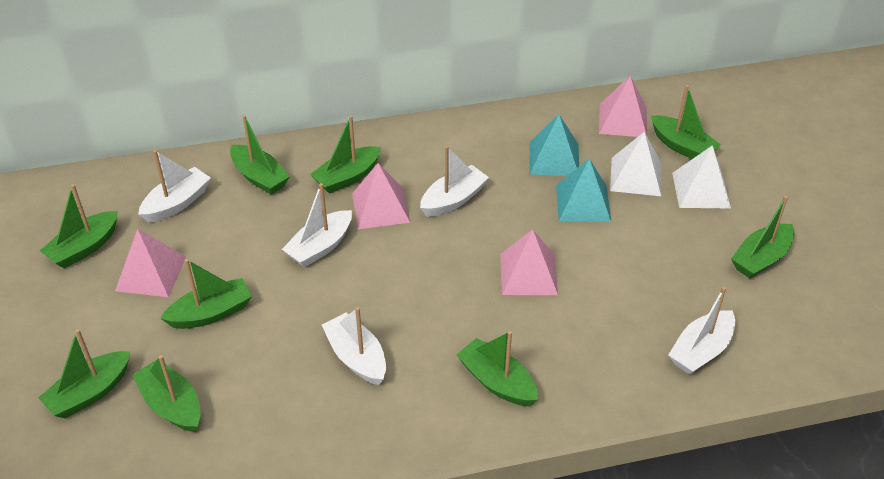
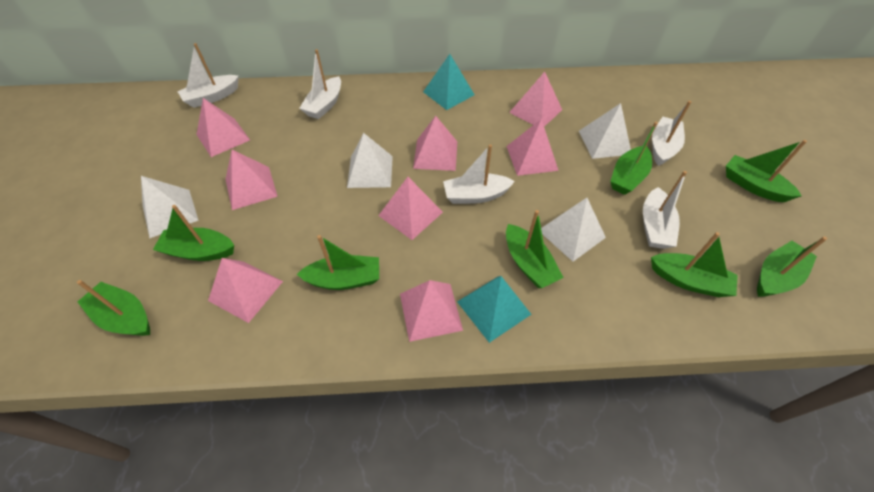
green boat: 9 -> 8
pink pyramid: 4 -> 8
white pyramid: 2 -> 4

